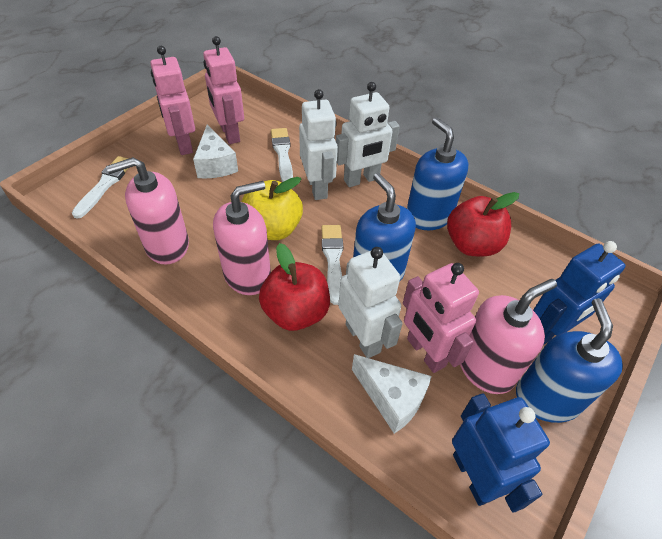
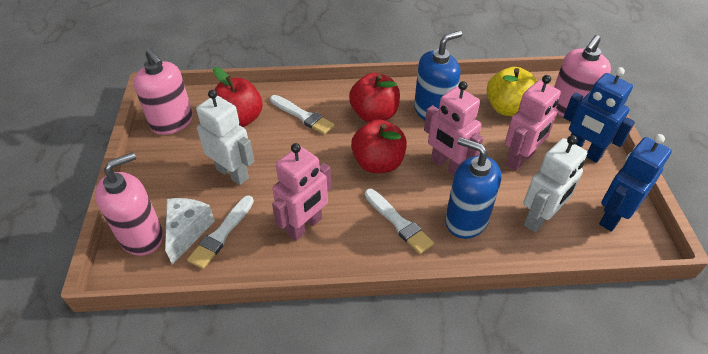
blue soap dispenser: 3 -> 2
red apple: 2 -> 3
white cheese: 2 -> 1
white robot: 3 -> 2

